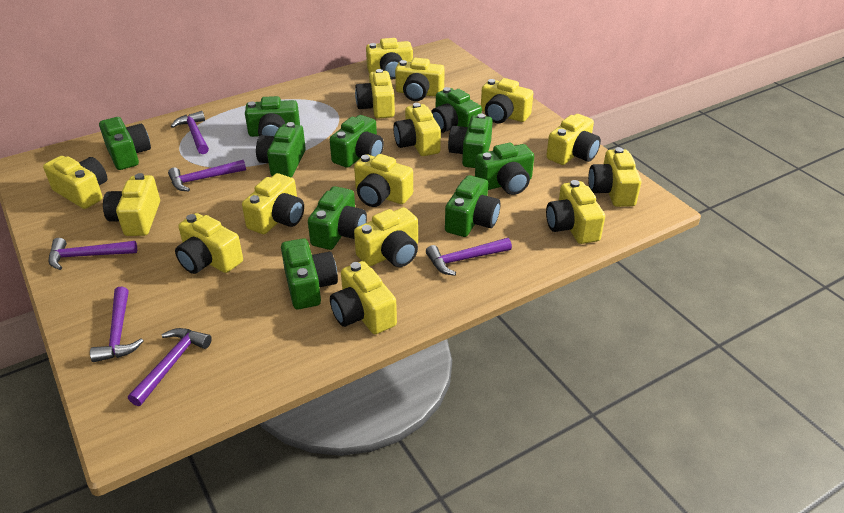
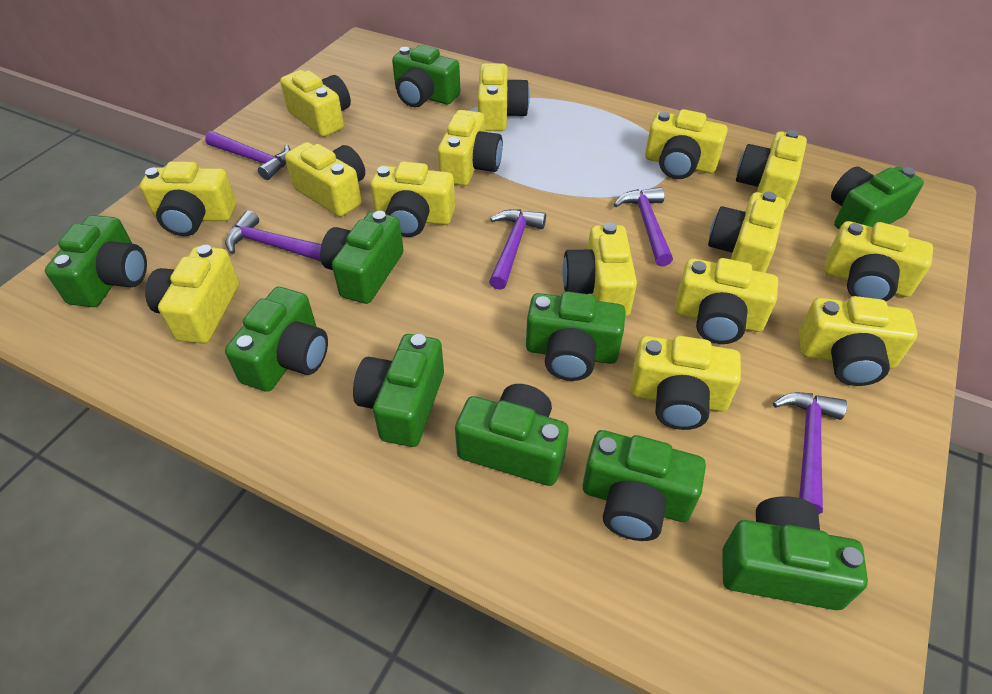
purple hammer: 6 -> 5

